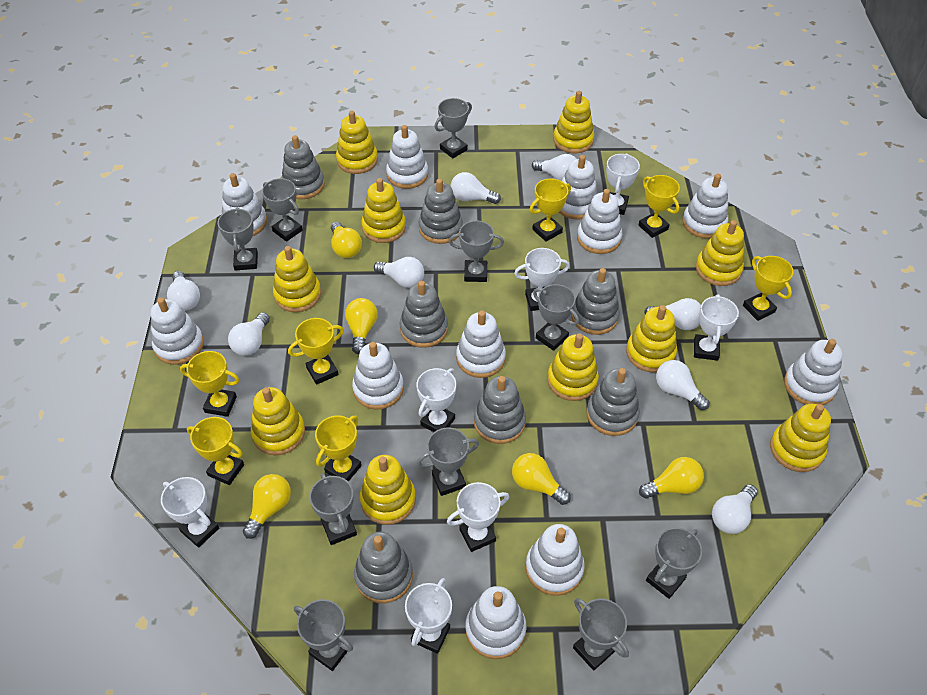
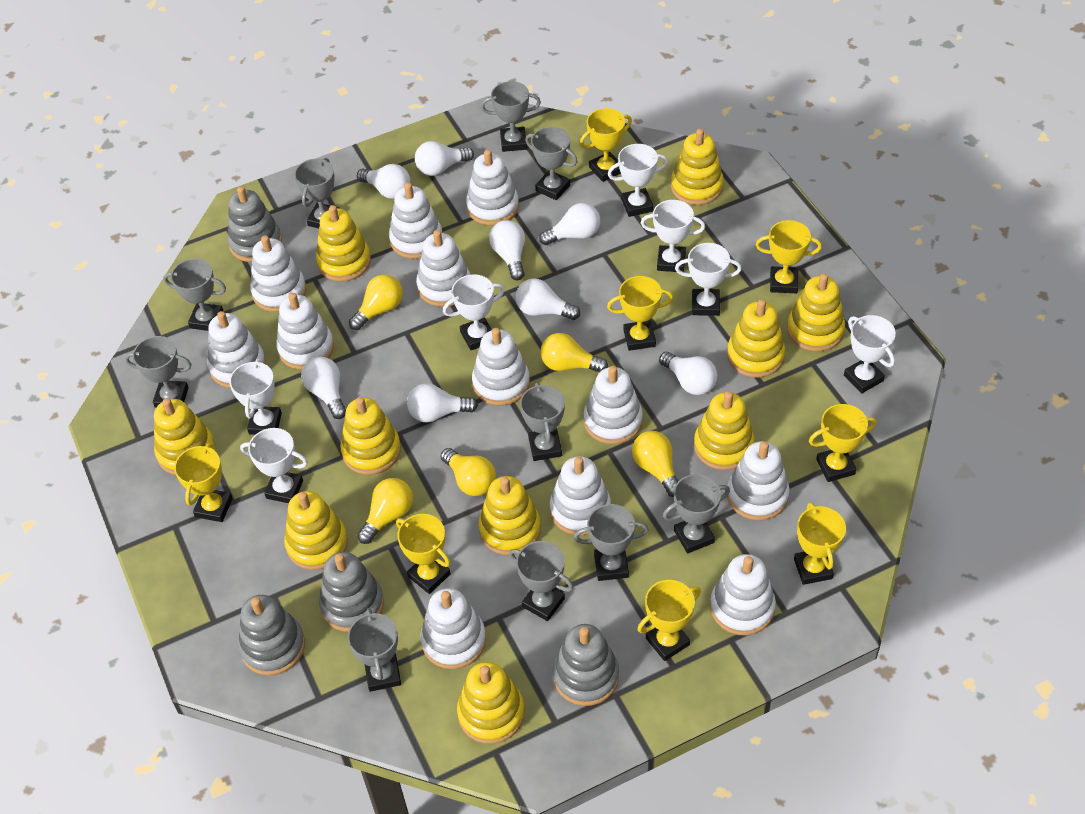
grey stacking toy: 7 -> 4
white stacking toy: 11 -> 12
yellow trophy: 7 -> 8

